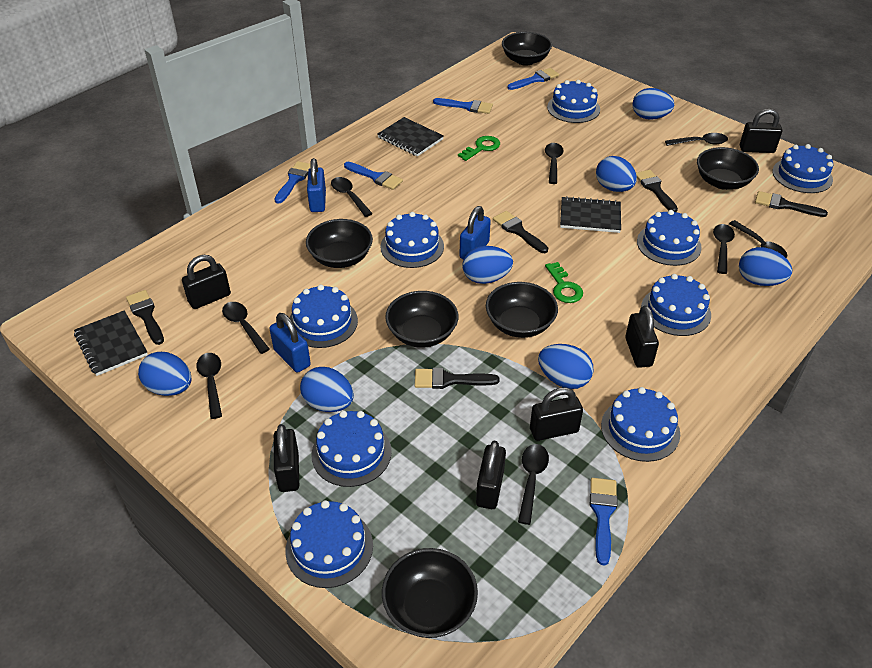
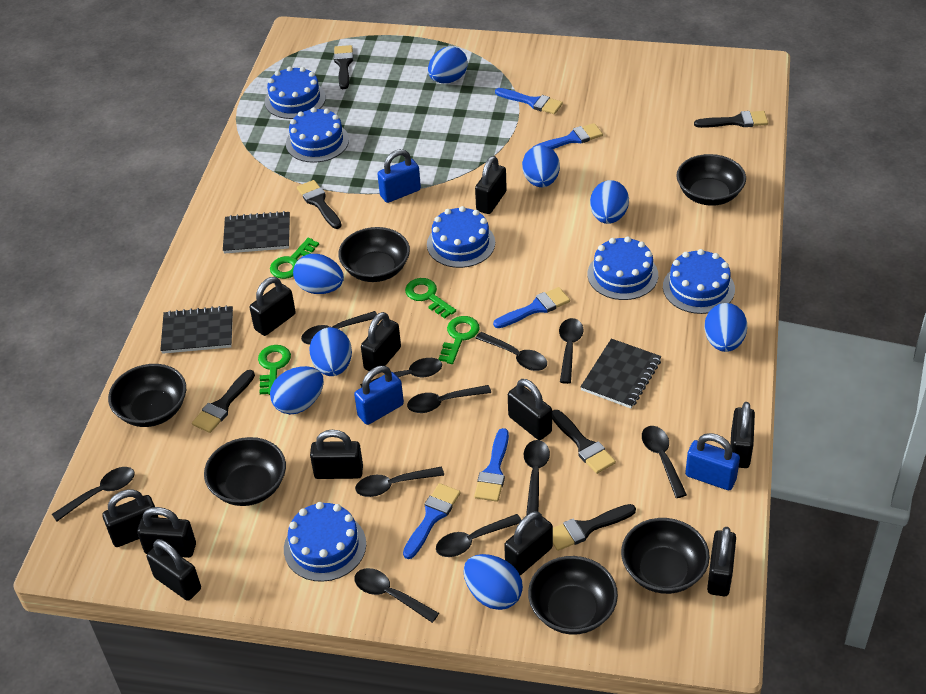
black brush: 5 -> 6
black padlock: 6 -> 11
black spoon: 8 -> 11
blue cake: 9 -> 6
blue egg: 7 -> 8
green key: 2 -> 4

